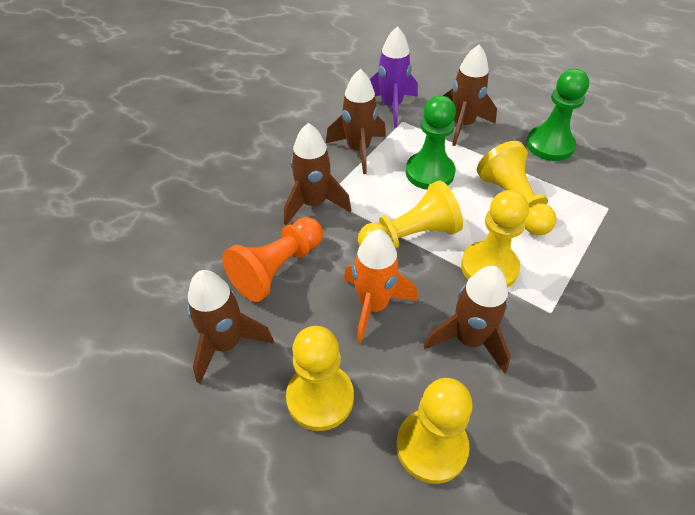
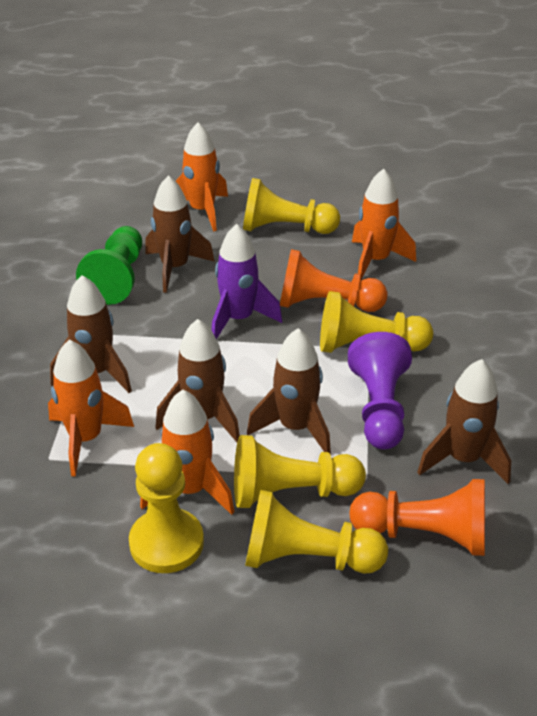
green pawn: 2 -> 1
orange pawn: 1 -> 2
orange rocket: 1 -> 4
purple pawn: 0 -> 1

